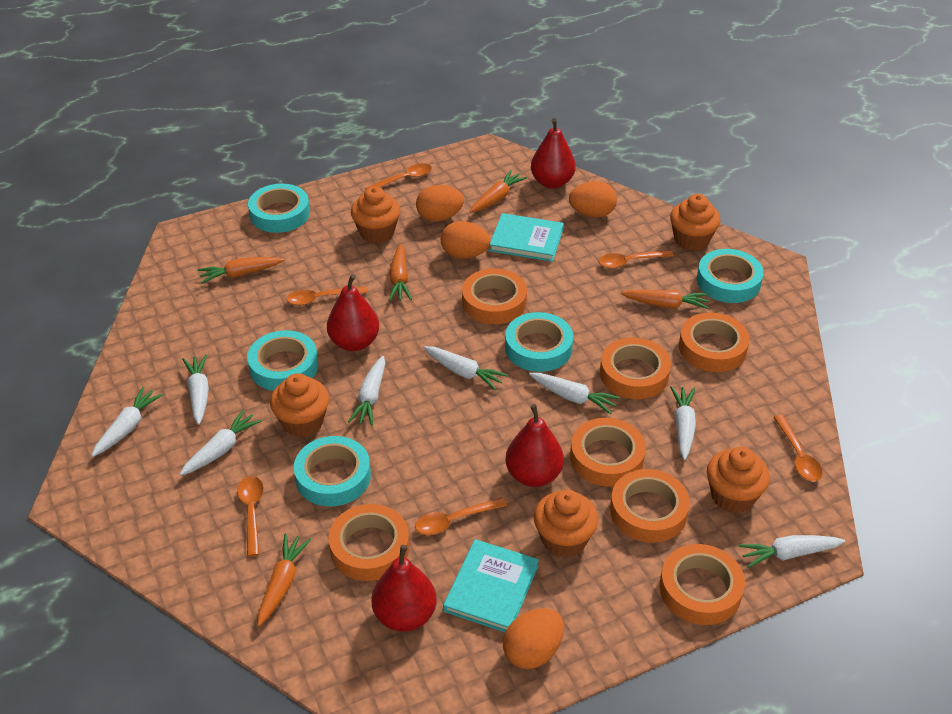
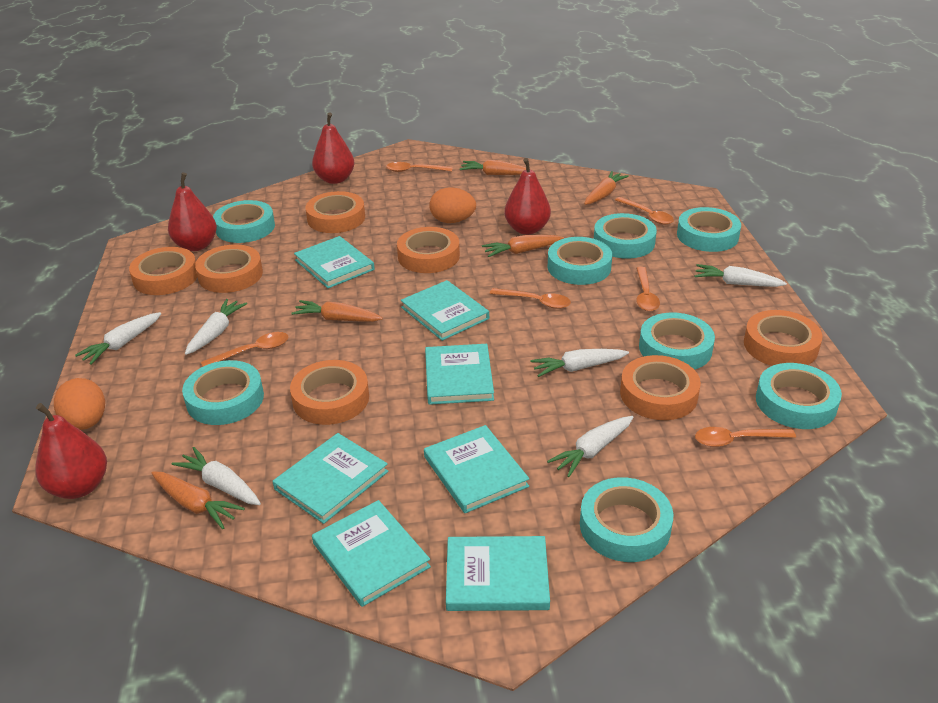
orange cupcake: 5 -> 0
orange egg: 4 -> 2
turquoise book: 2 -> 7
turquoise tape: 5 -> 8
white carrot: 8 -> 6

